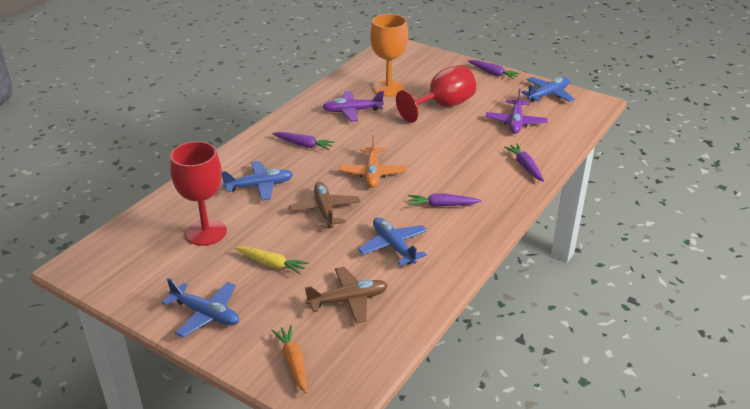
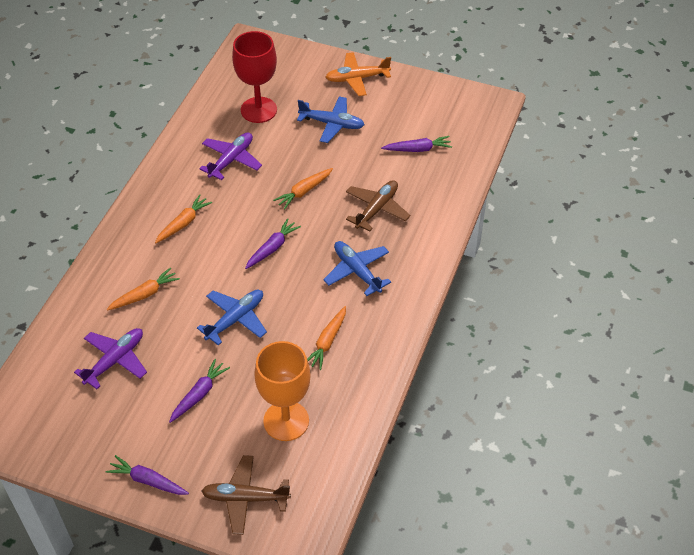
blue plane: 4 -> 3
orange carrot: 1 -> 4
red goblet: 2 -> 1
yellow carrot: 1 -> 0

